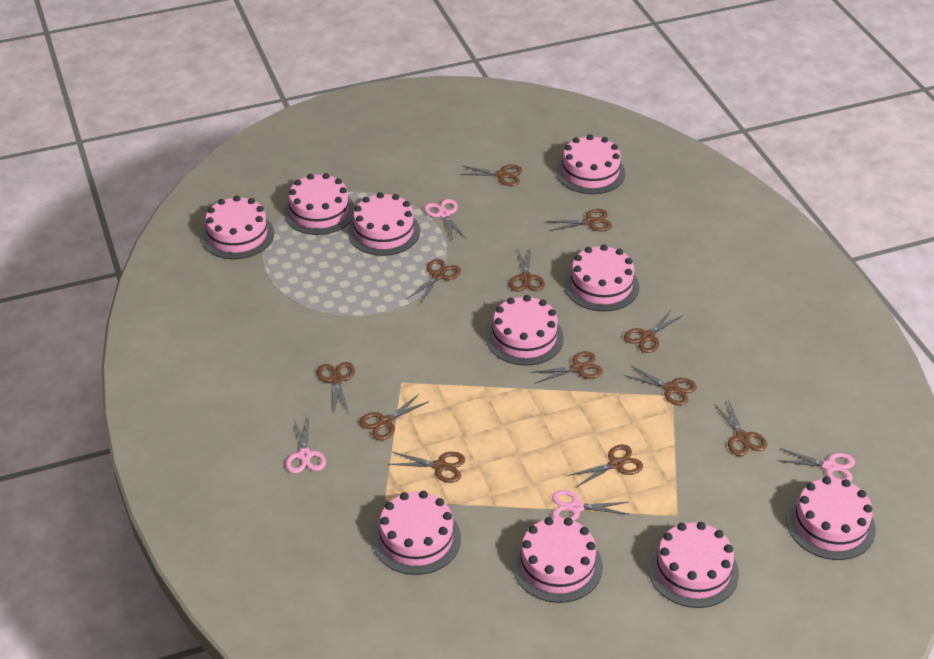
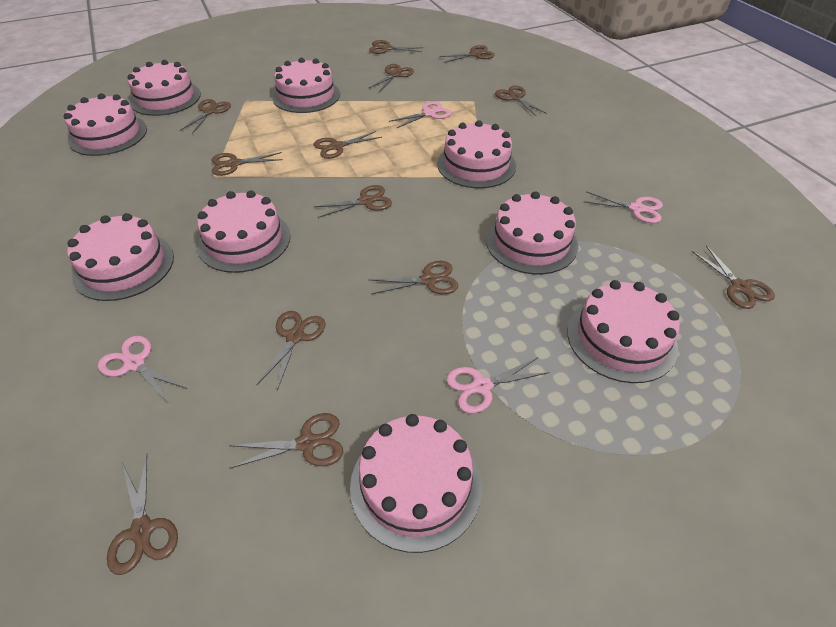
brown scissors: 12 -> 13
pink cake: 10 -> 9

